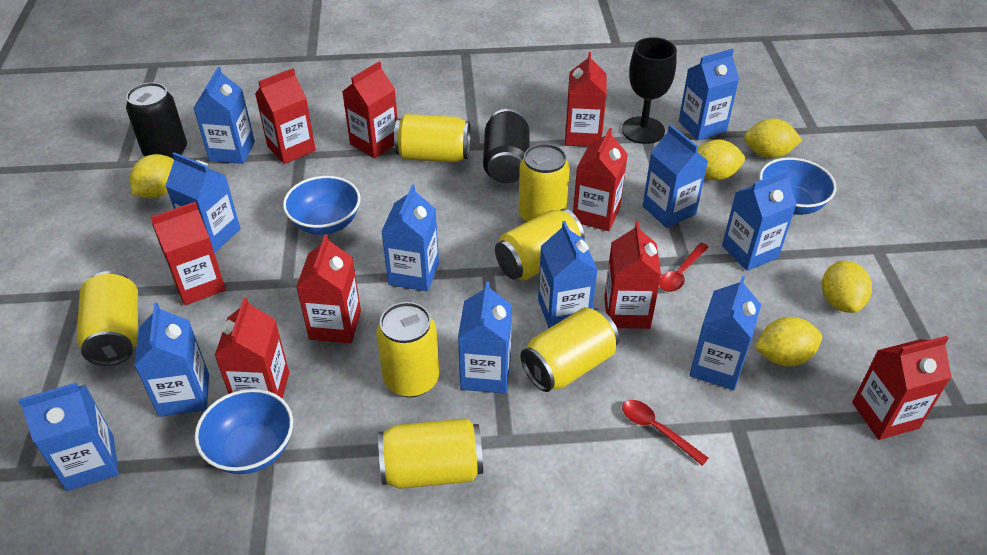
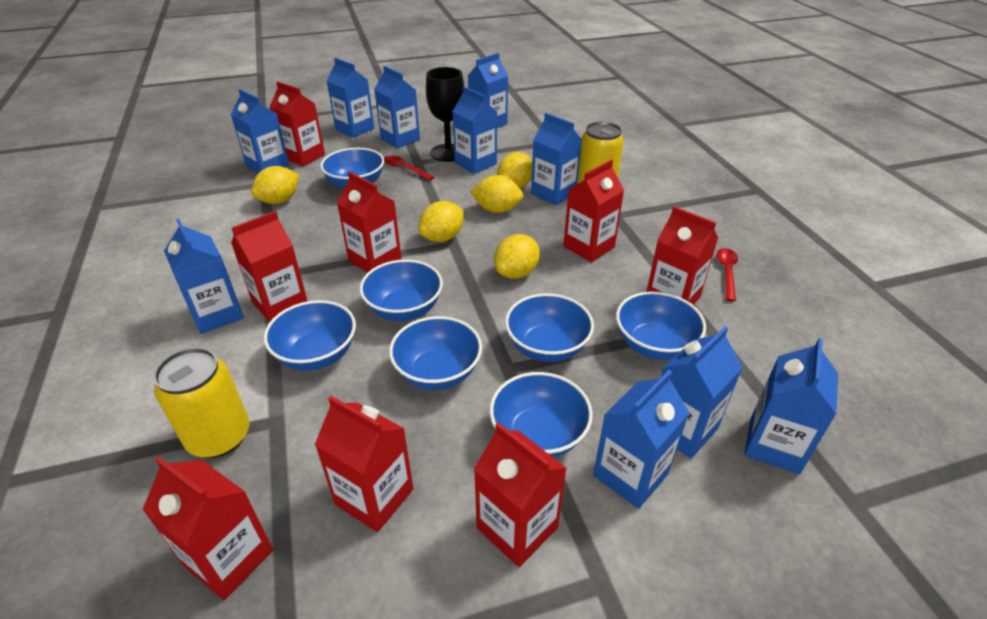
black can: 2 -> 0
blue bowl: 3 -> 7
blue carton: 11 -> 10
red carton: 9 -> 8
yellow can: 7 -> 2

